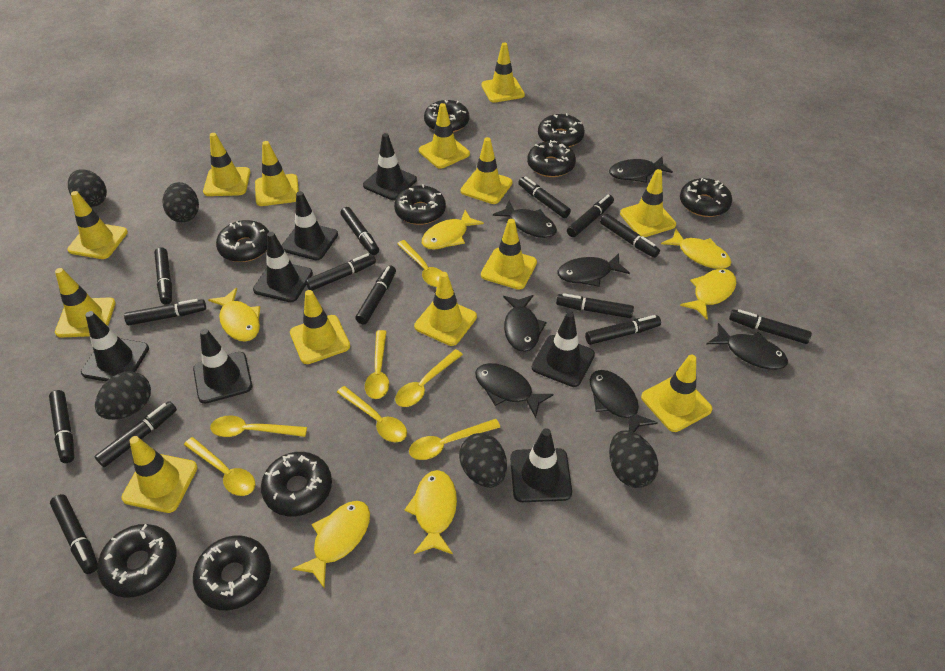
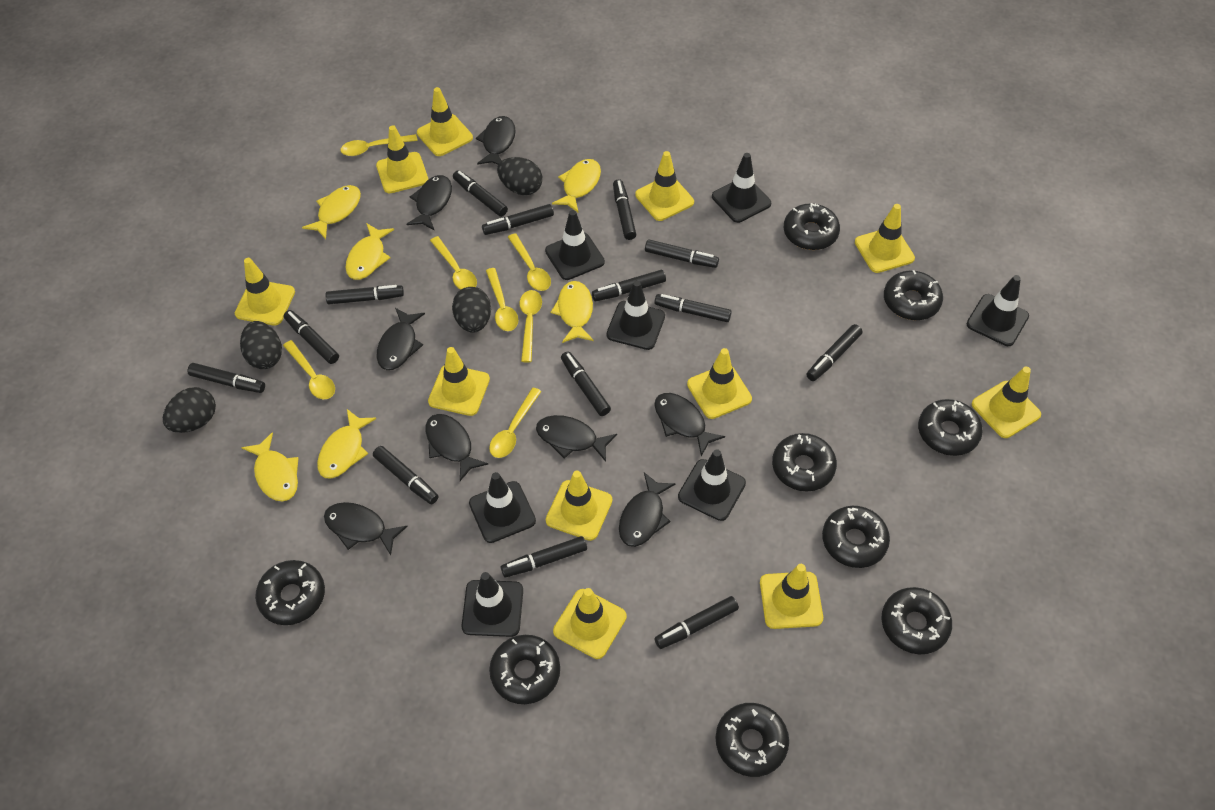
black egg: 5 -> 4
black fish: 7 -> 8
yellow traffic cone: 13 -> 11

